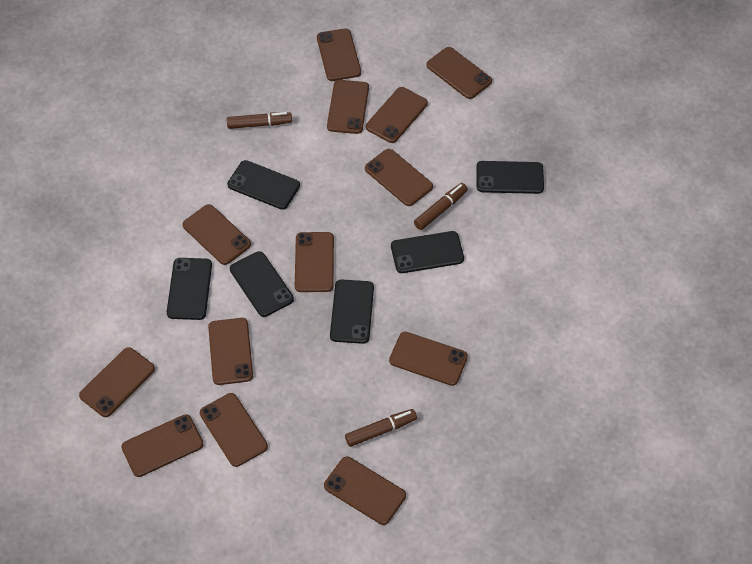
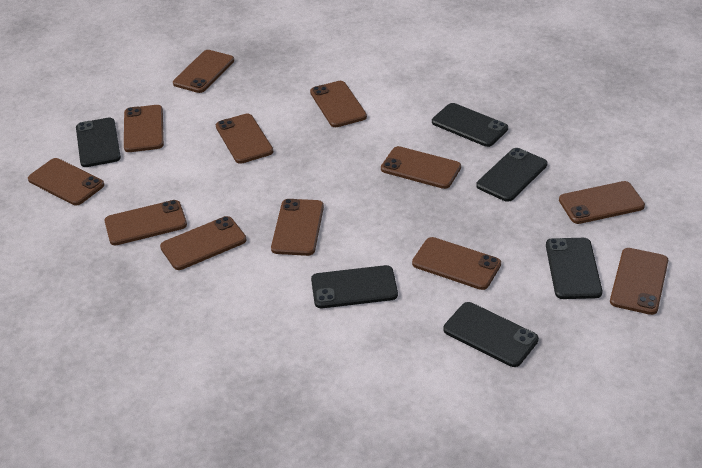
brown marker: 3 -> 0
brown phone: 13 -> 12

